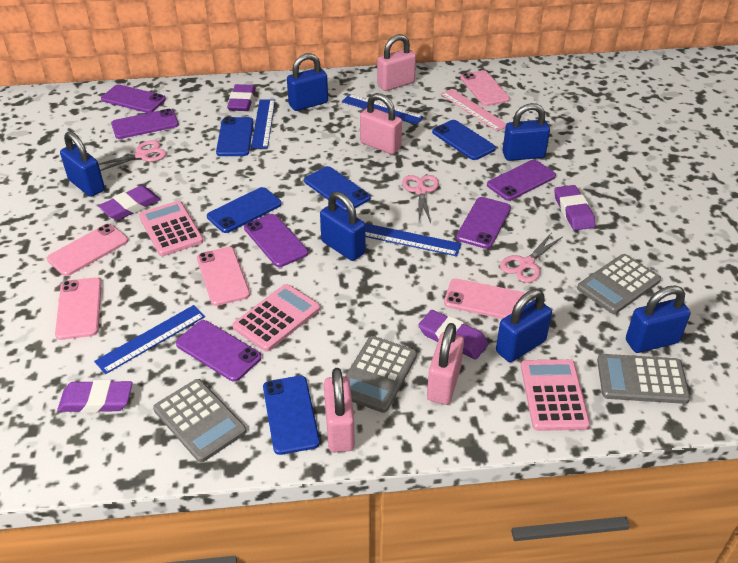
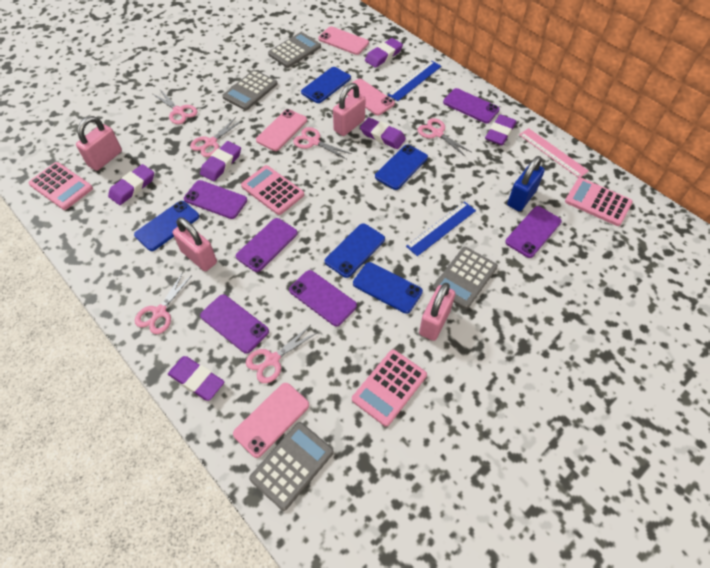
blue padlock: 6 -> 1
blue ruler: 4 -> 2
pink calculator: 3 -> 4
pink phone: 5 -> 4
pink scissors: 3 -> 6
purple eraser: 5 -> 6

